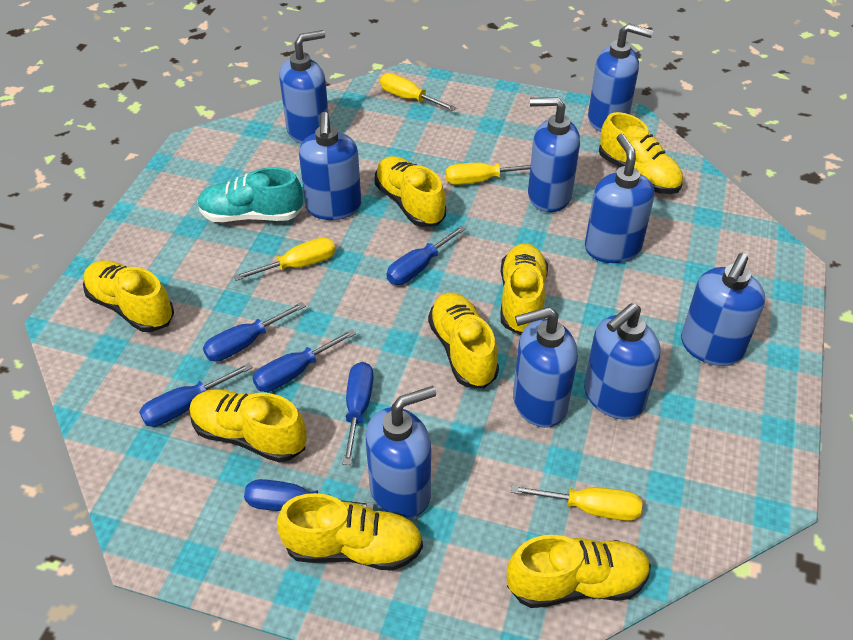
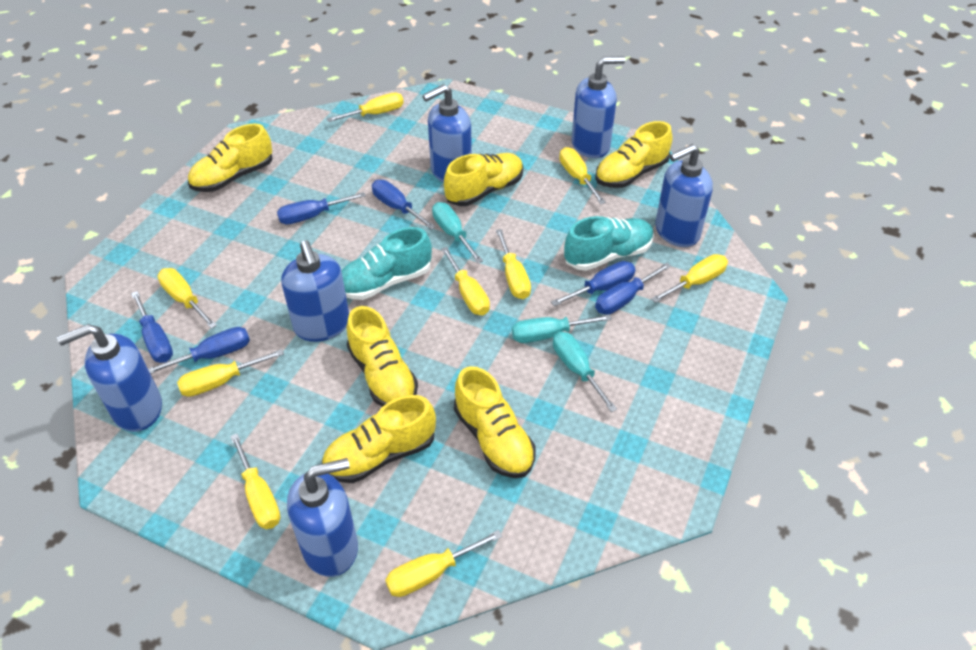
blue soap dispenser: 9 -> 6
turquoise screwdriver: 0 -> 3
turquoise shoe: 1 -> 2
yellow screwdriver: 4 -> 9
yellow shoe: 8 -> 6

